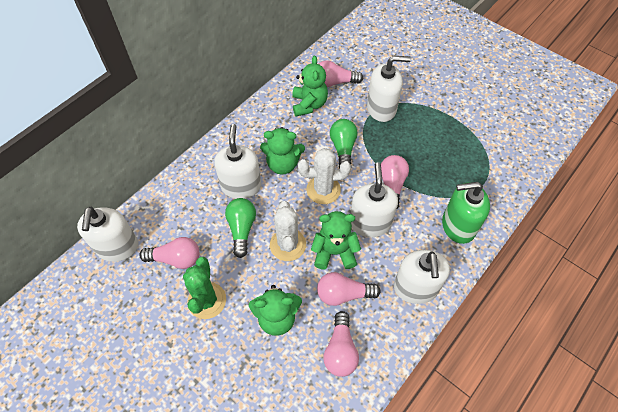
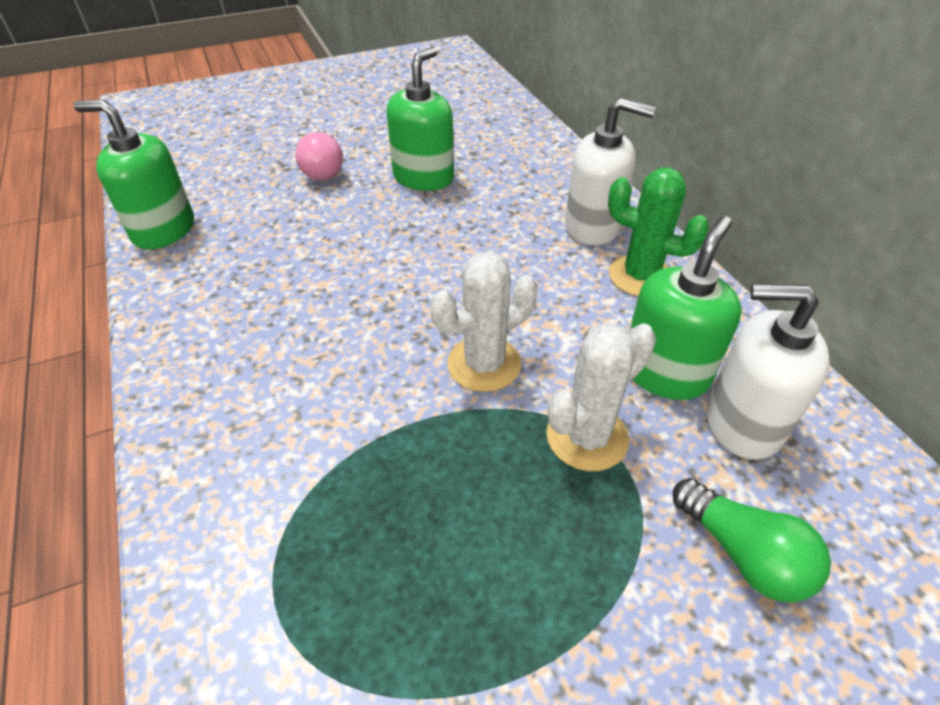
green light bulb: 2 -> 1
green soap dispenser: 1 -> 3
green teddy bear: 4 -> 0
pink light bulb: 5 -> 1
white soap dispenser: 5 -> 2

